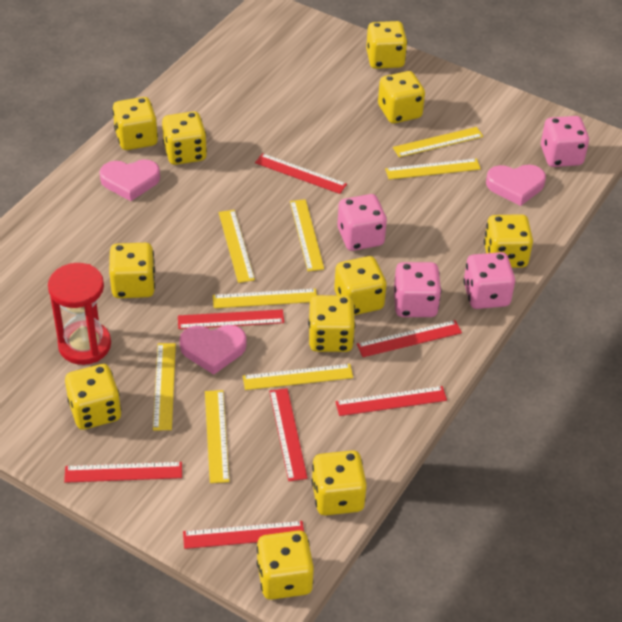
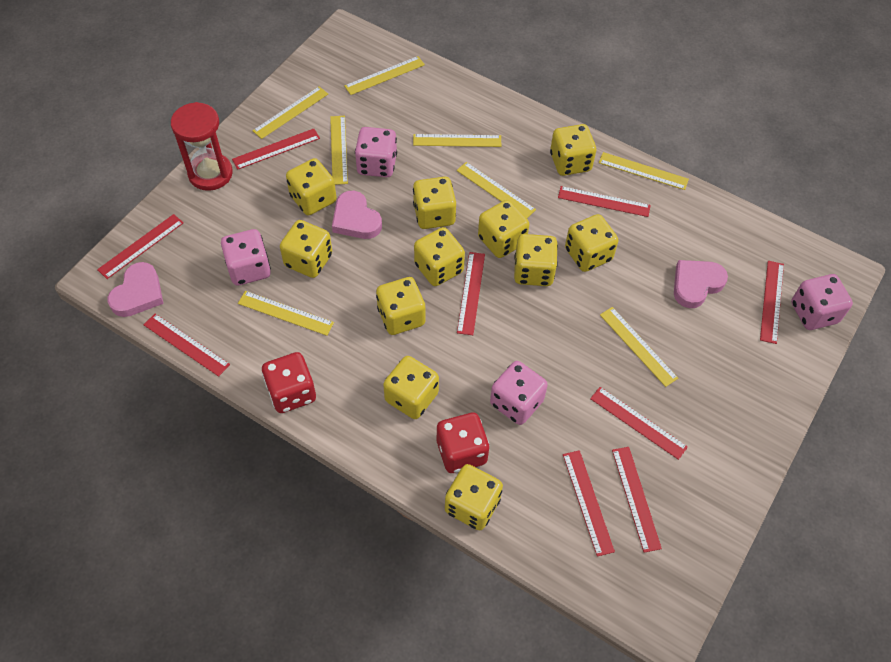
red dice: 0 -> 2
red ruler: 7 -> 9

